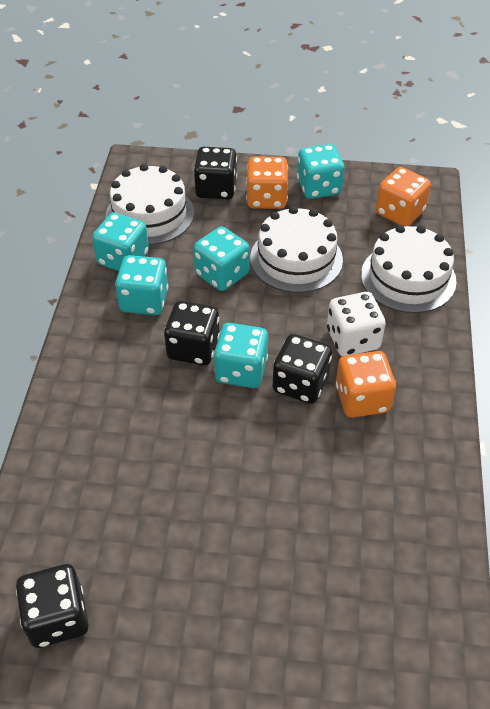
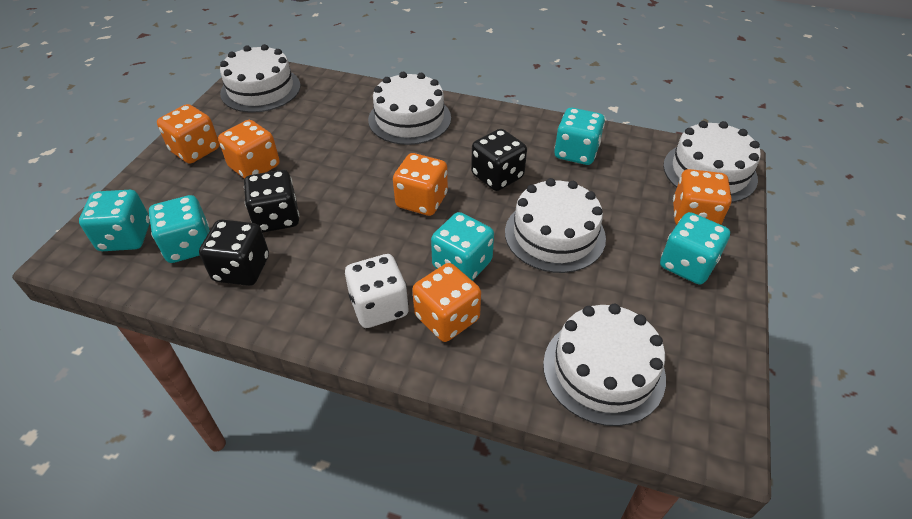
black dice: 4 -> 3
orange dice: 3 -> 5
white cake: 3 -> 5

